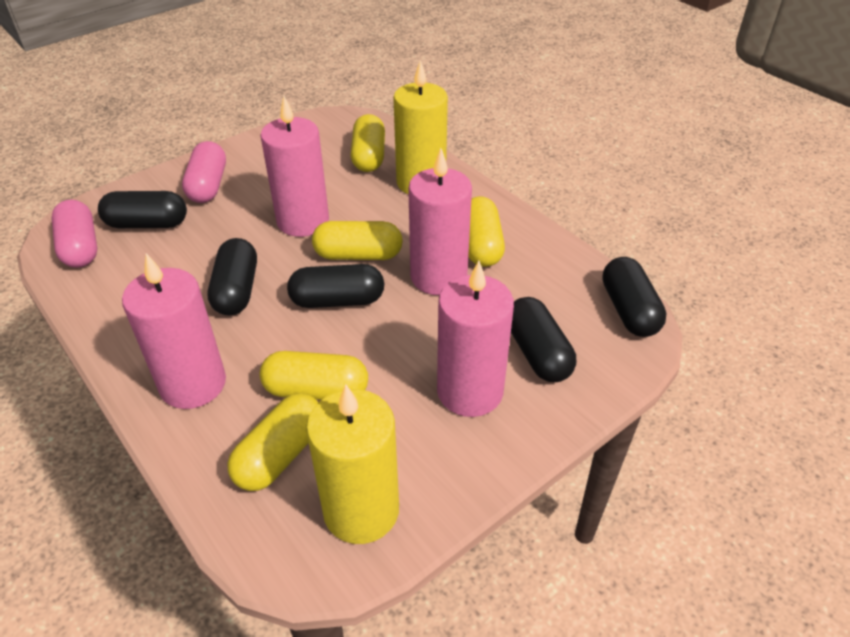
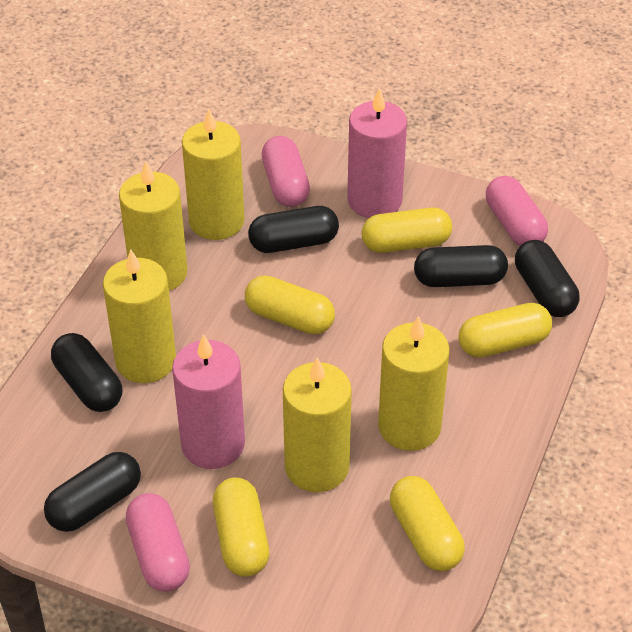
pink candle: 4 -> 2
pink capsule: 2 -> 3
yellow candle: 2 -> 5

